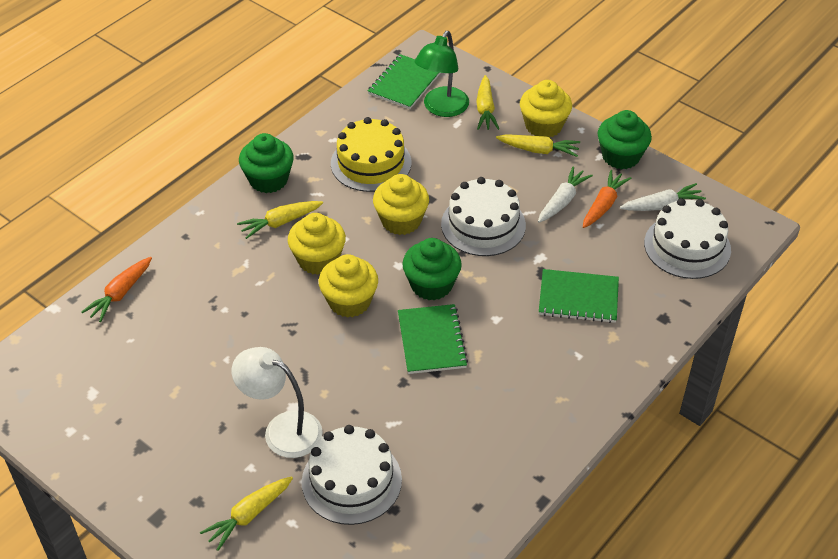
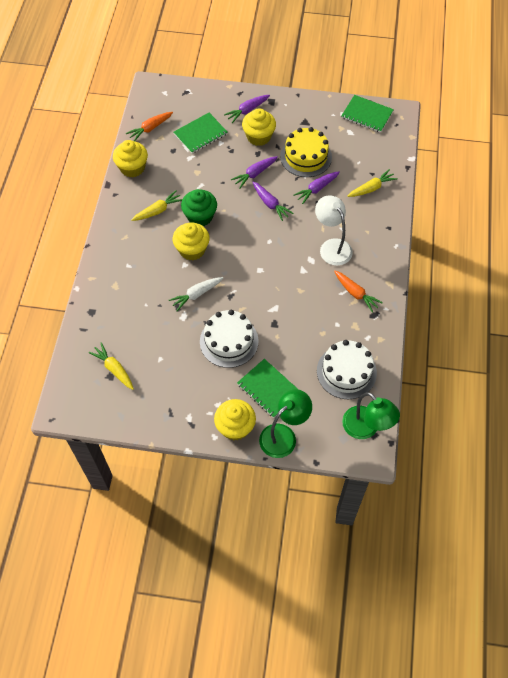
green cupcake: 3 -> 1
green lamp: 1 -> 2
purple carrot: 0 -> 4
white cake: 3 -> 2
white carrot: 2 -> 1
yellow carrot: 4 -> 3

